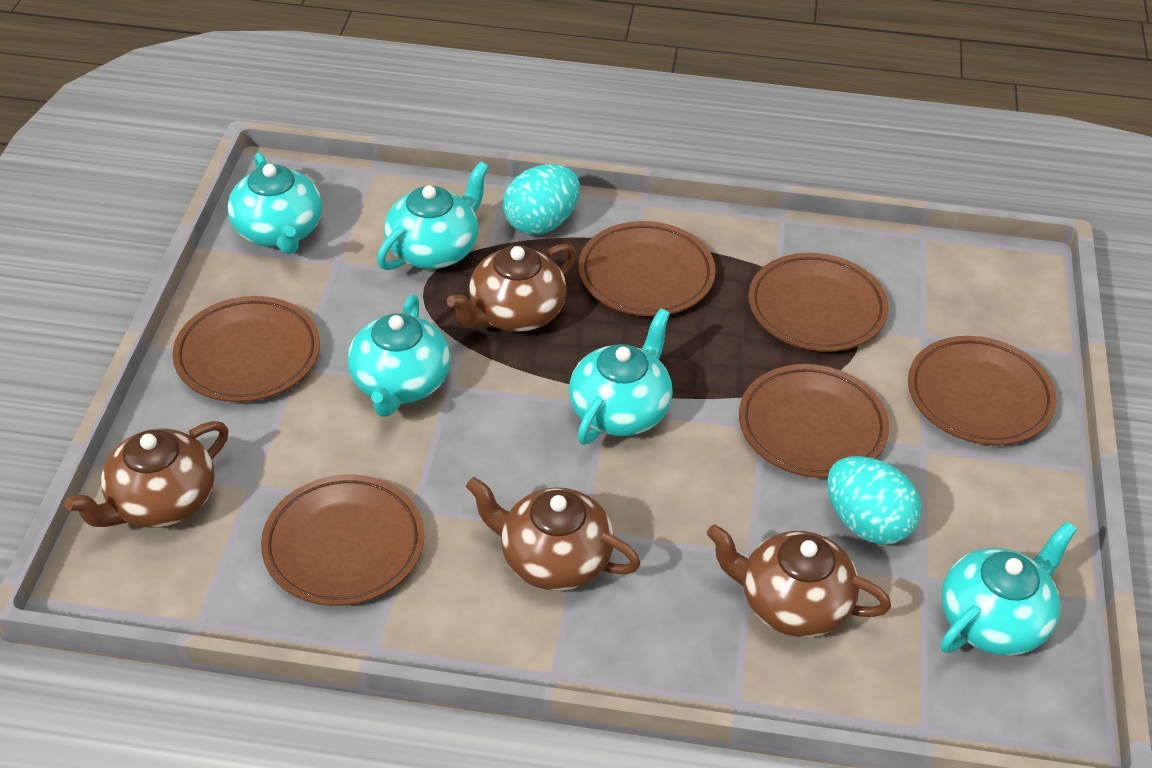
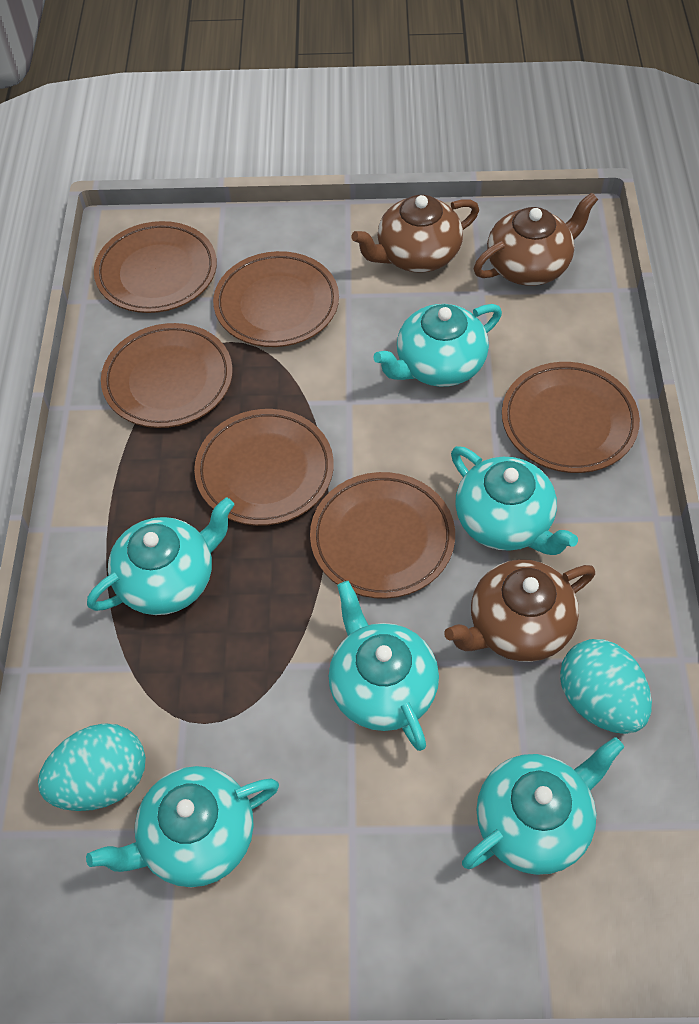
brown teapot: 4 -> 3
turquoise teapot: 5 -> 6

